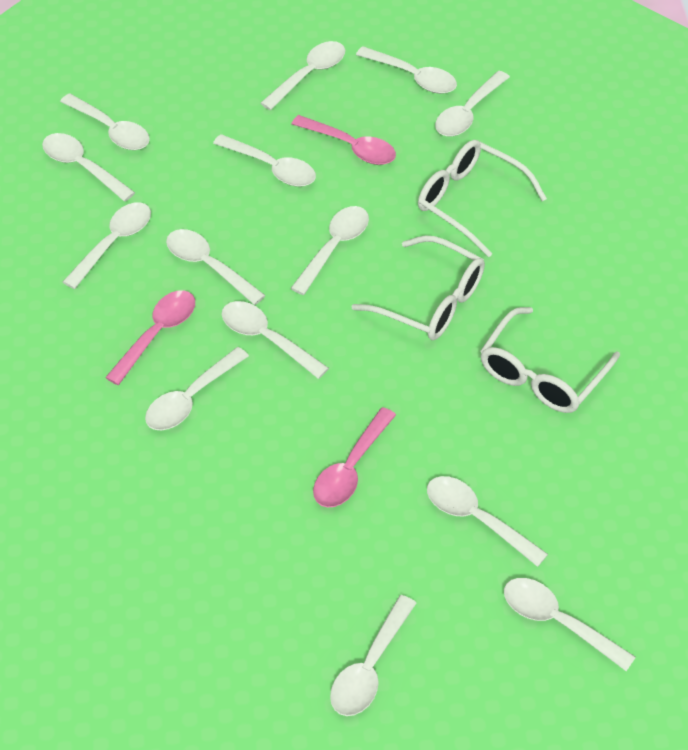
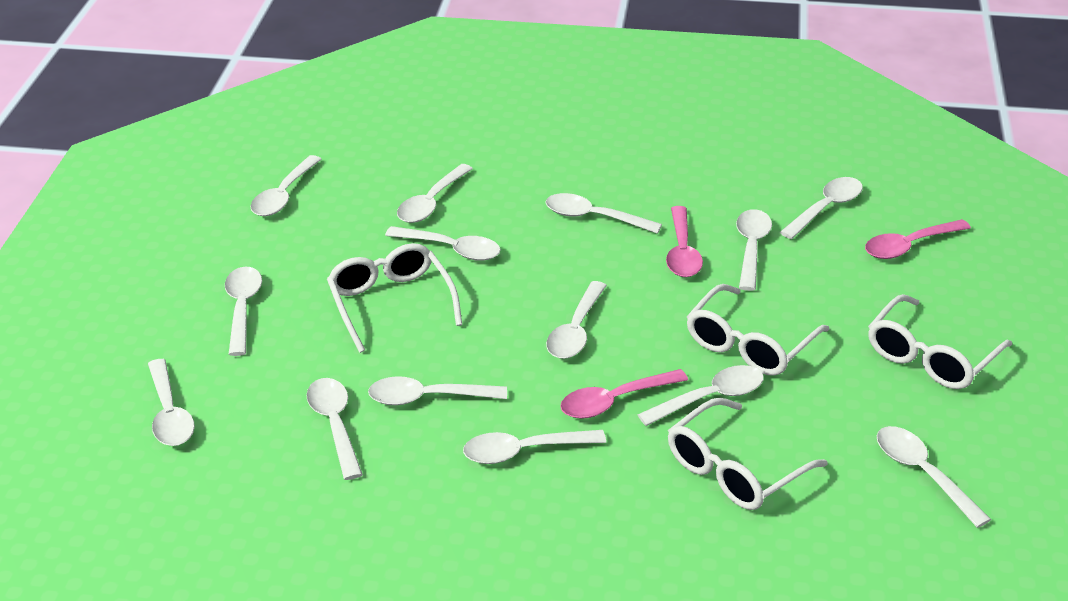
white glasses: 3 -> 4

